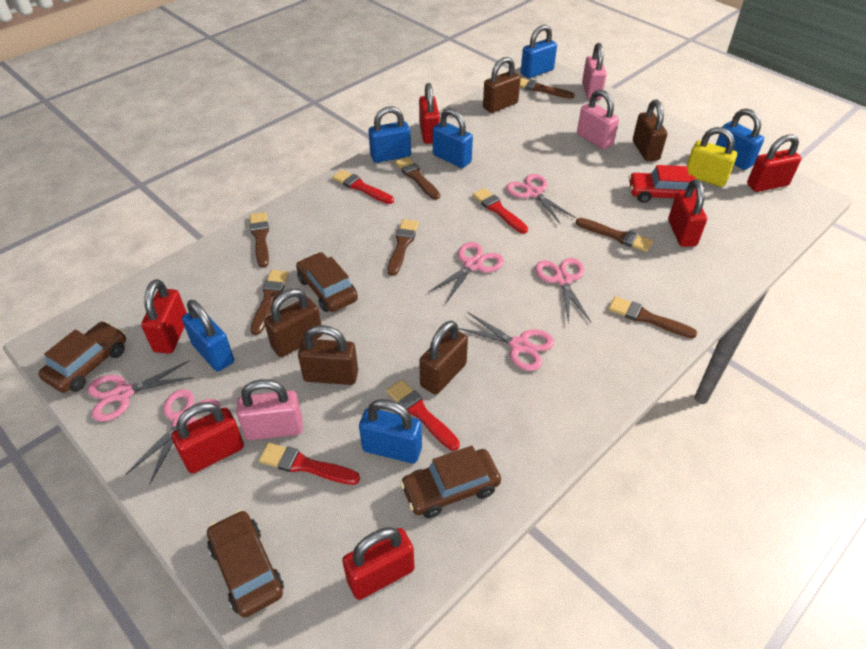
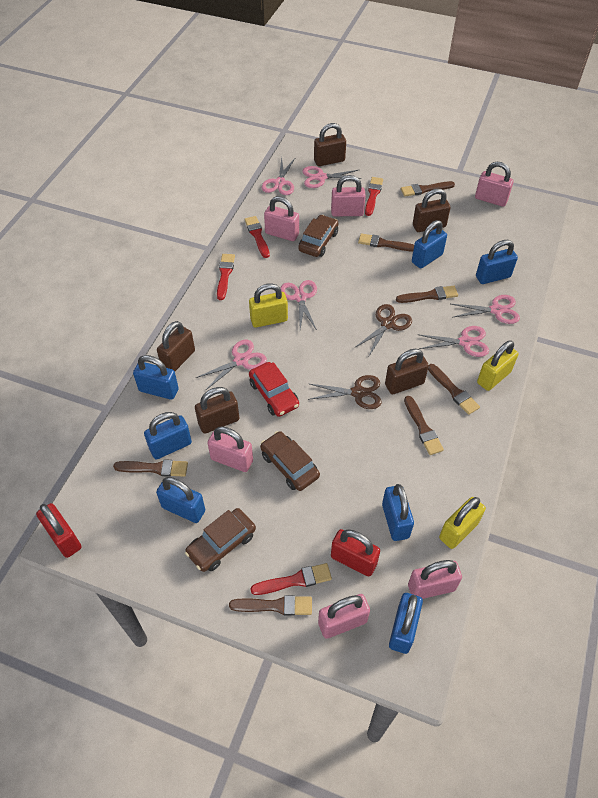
blue padlock: 6 -> 7
brown car: 4 -> 3
brown scissors: 0 -> 2
pink padlock: 3 -> 6
red padlock: 6 -> 2
yellow padlock: 1 -> 3

